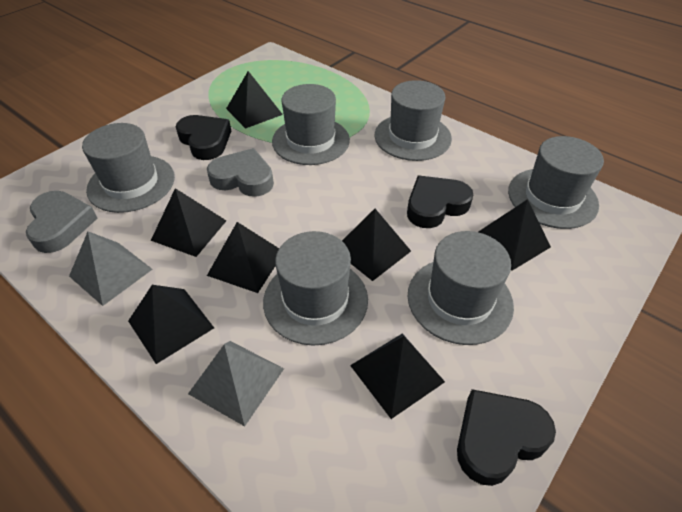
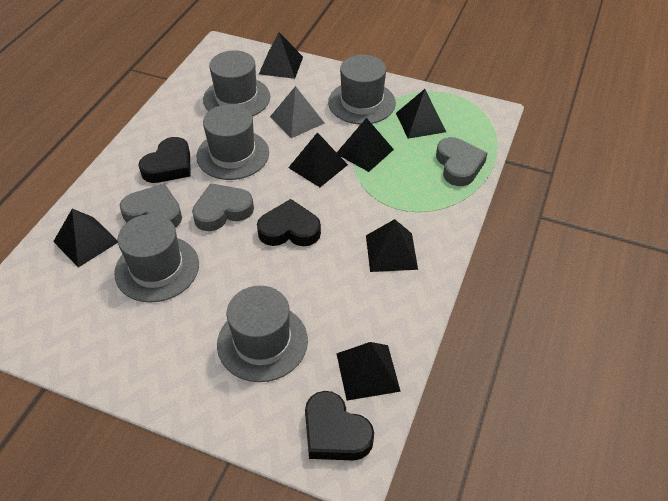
grey hat: 6 -> 5
grey heart: 2 -> 3
grey pyramid: 2 -> 1

